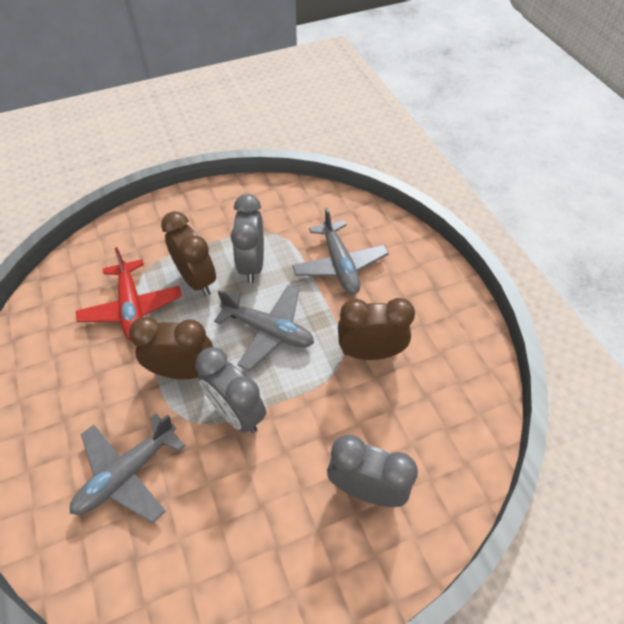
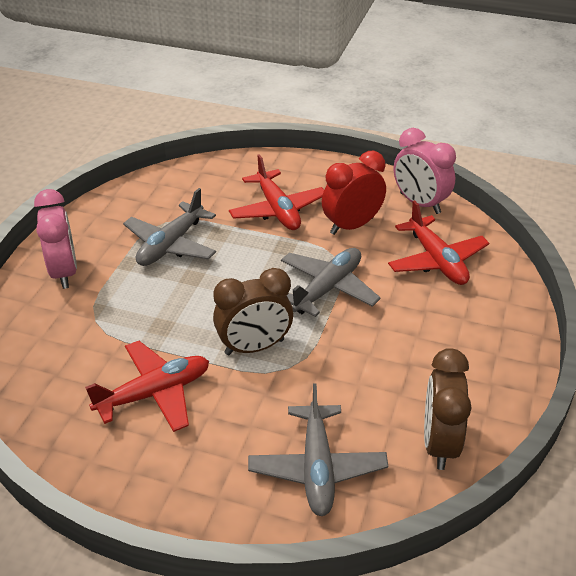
brown clock: 3 -> 2
grey clock: 3 -> 0
pink clock: 0 -> 2
red clock: 0 -> 1
red plane: 1 -> 3

